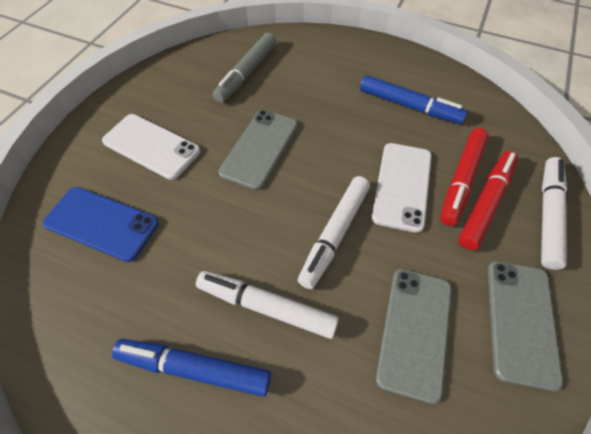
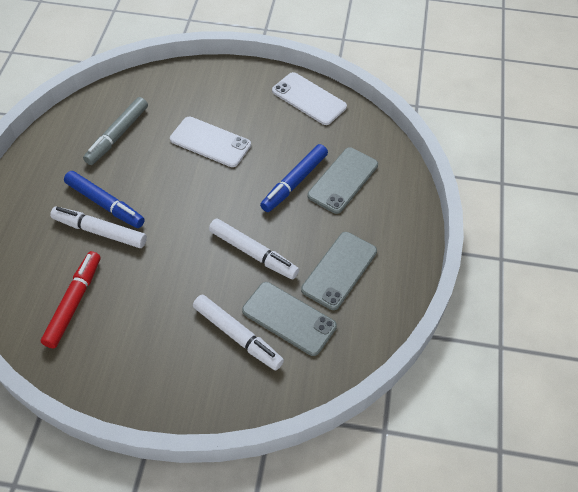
blue phone: 1 -> 0
red marker: 2 -> 1

